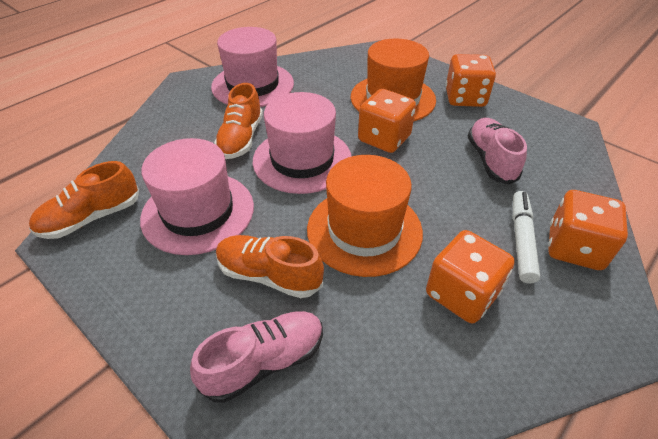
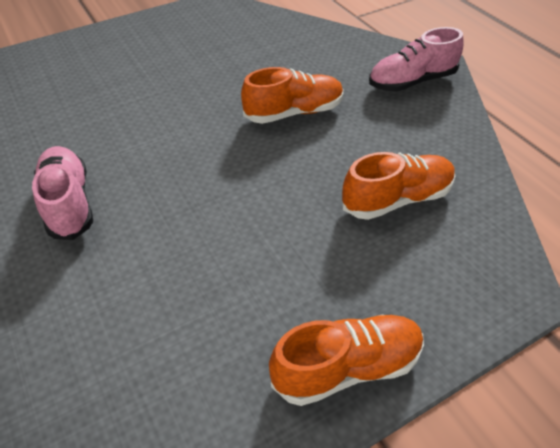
orange dice: 4 -> 0
orange hat: 2 -> 0
pink hat: 3 -> 0
white marker: 1 -> 0

